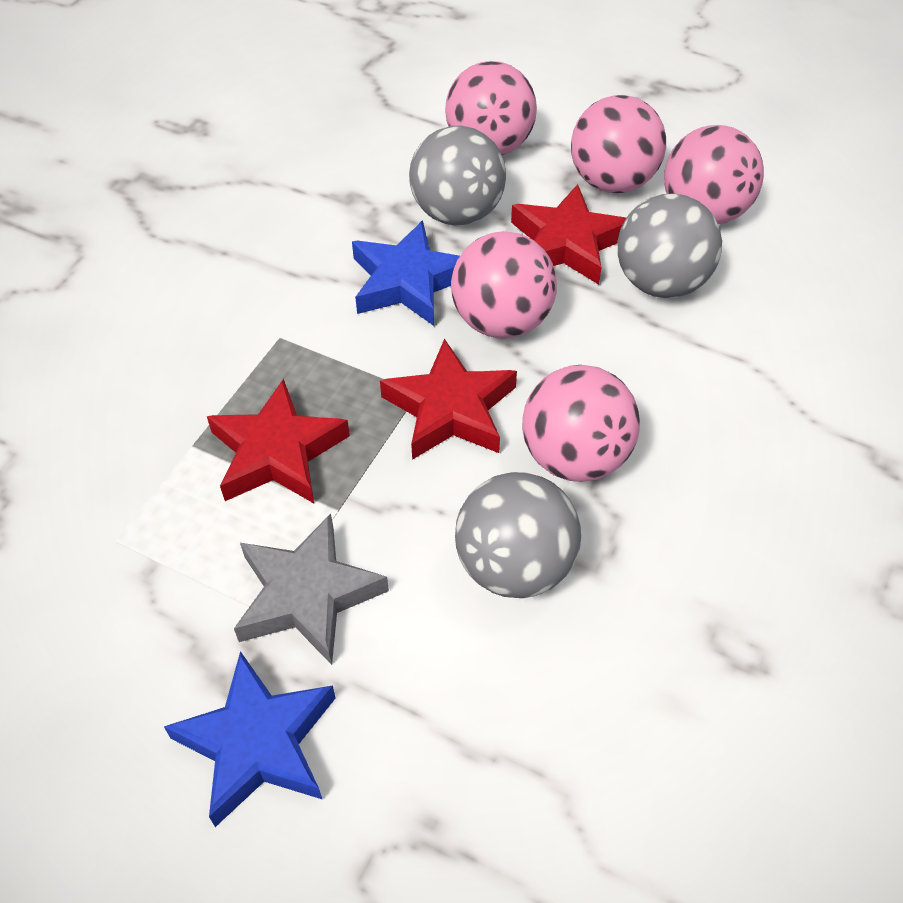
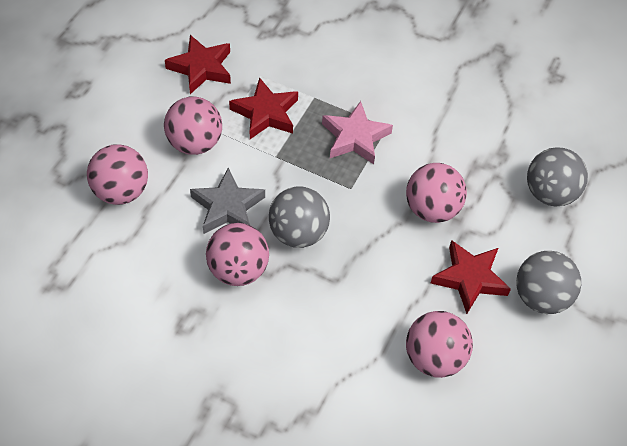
blue star: 2 -> 0
pink star: 0 -> 1

